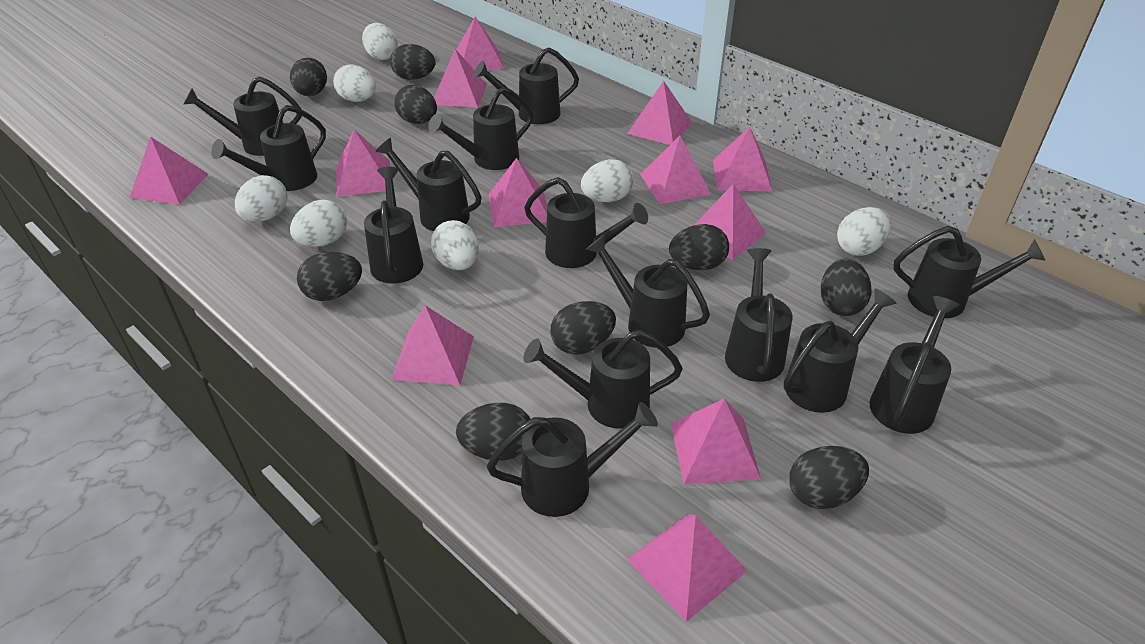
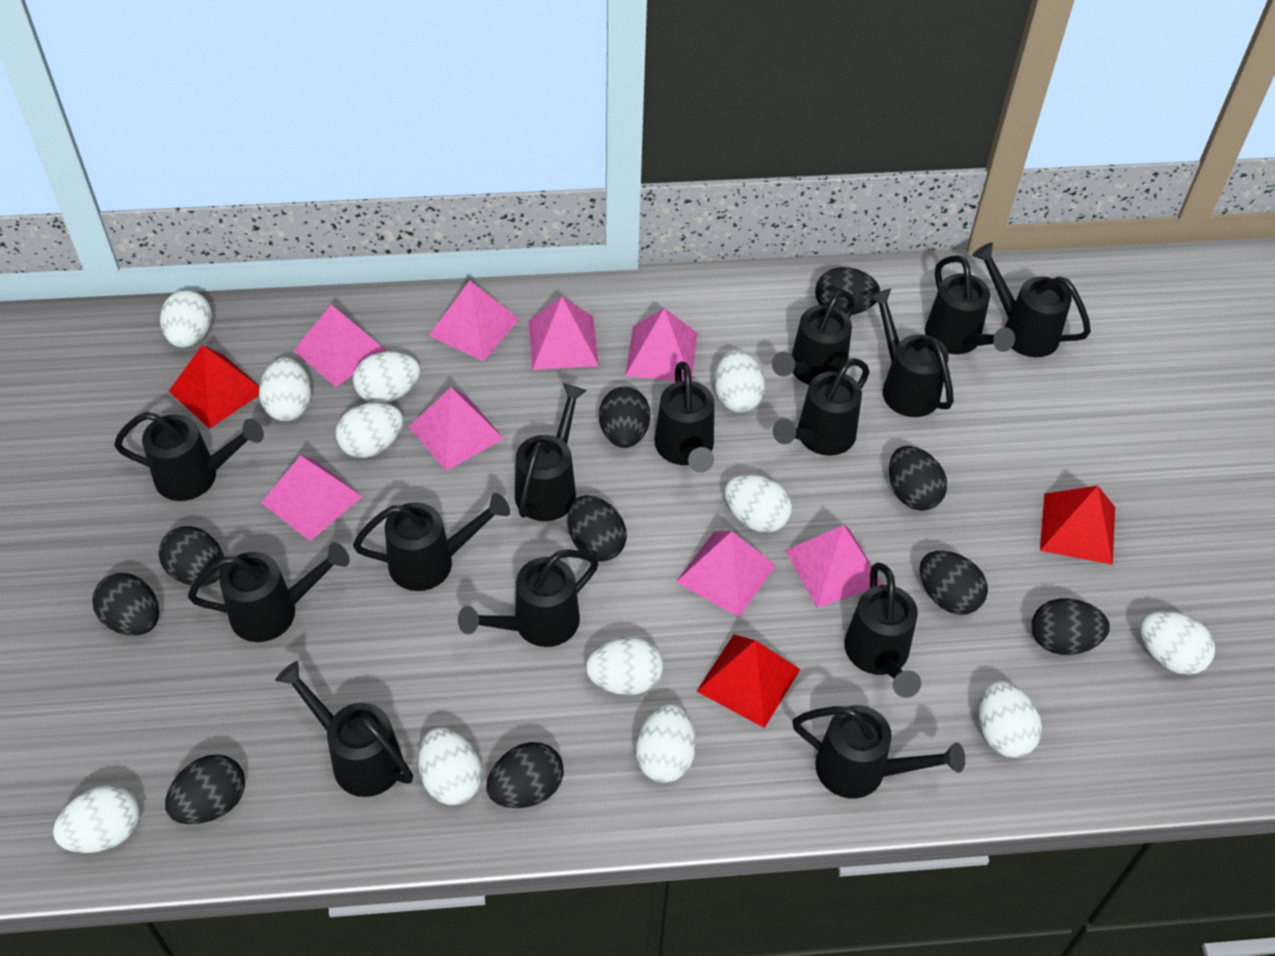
black egg: 9 -> 10
pink pyramid: 12 -> 8
red pyramid: 0 -> 3
white egg: 7 -> 12

